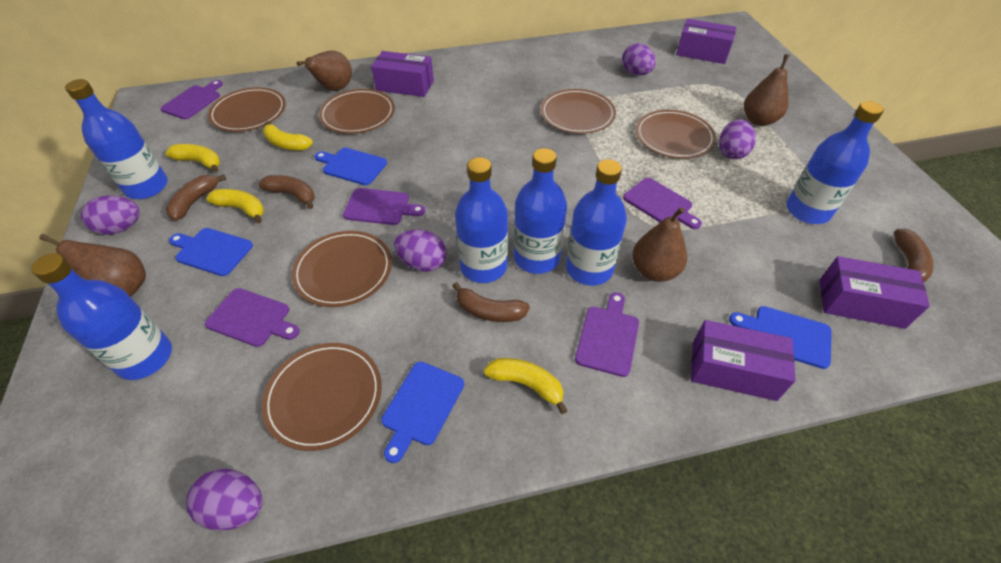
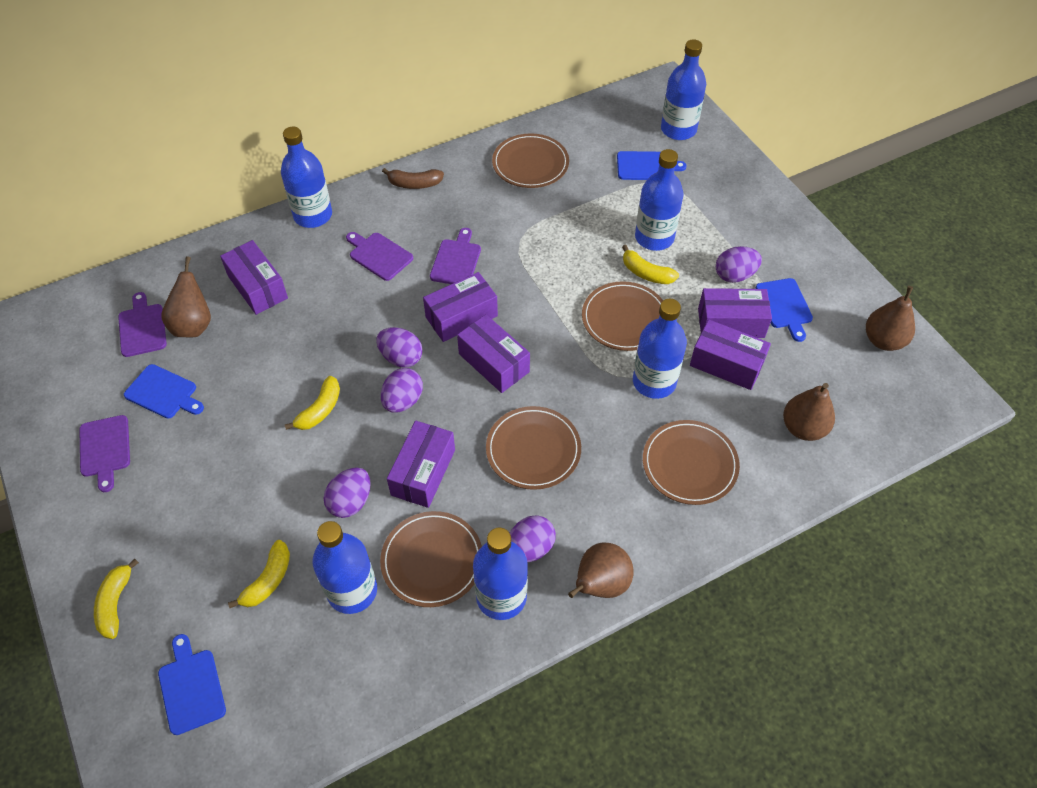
brown banana: 4 -> 1
brown plate: 6 -> 5
purple box: 4 -> 6
purple cutting board: 5 -> 4

